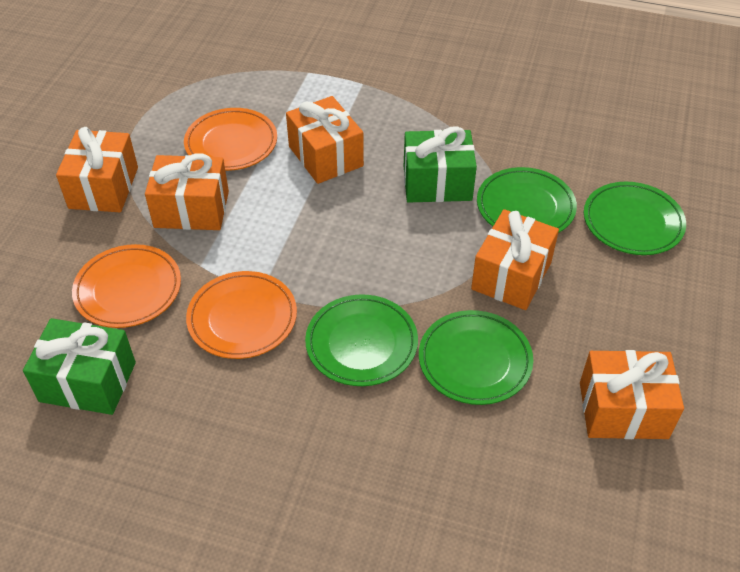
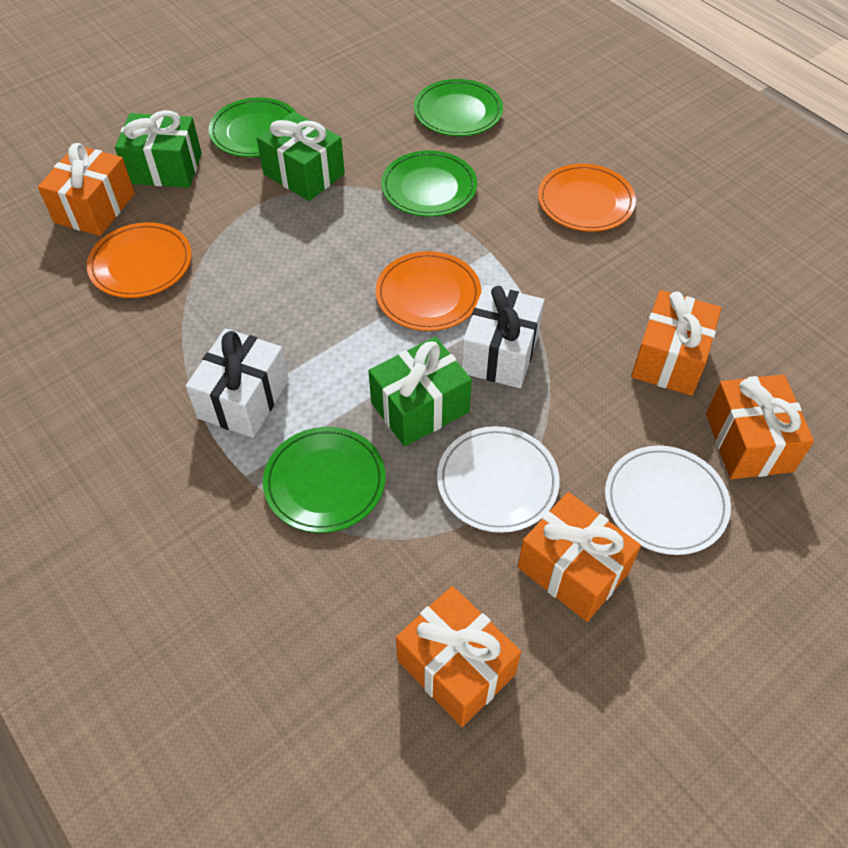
green gift: 2 -> 3
white gift: 0 -> 2
white plate: 0 -> 2

